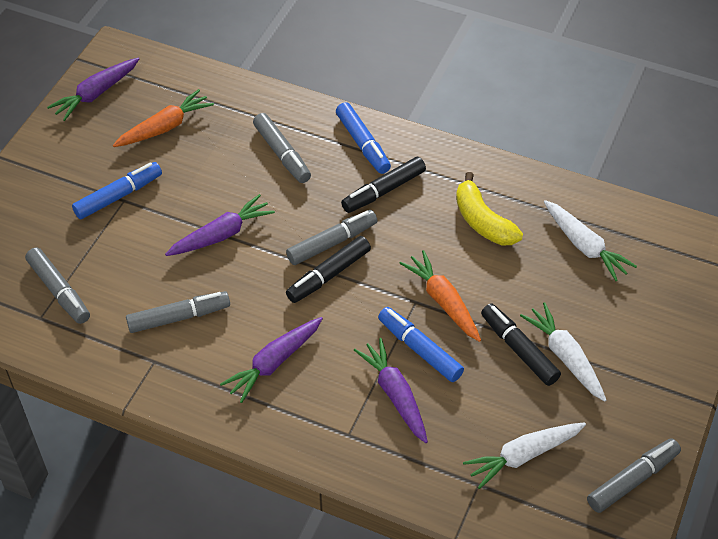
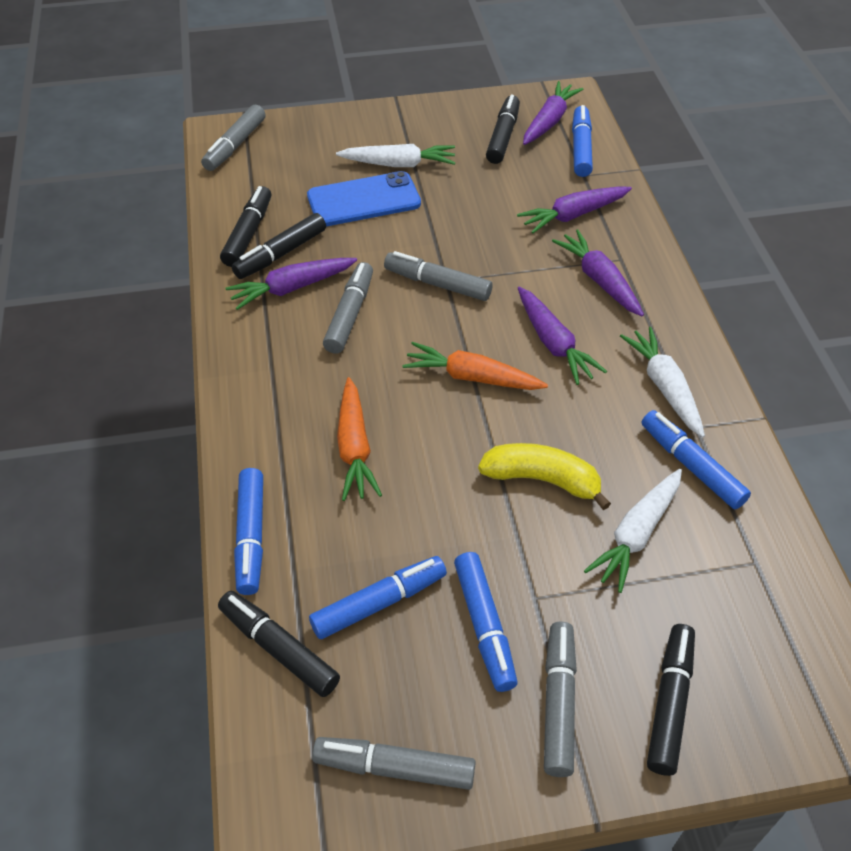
black marker: 3 -> 5
blue marker: 3 -> 5
blue phone: 0 -> 1
purple carrot: 4 -> 5

